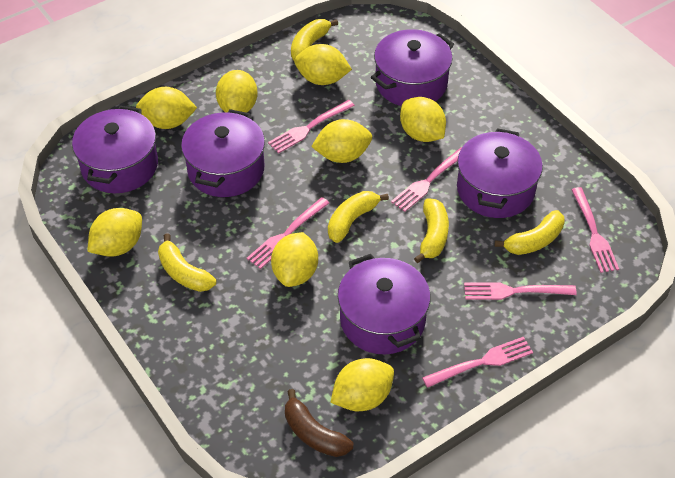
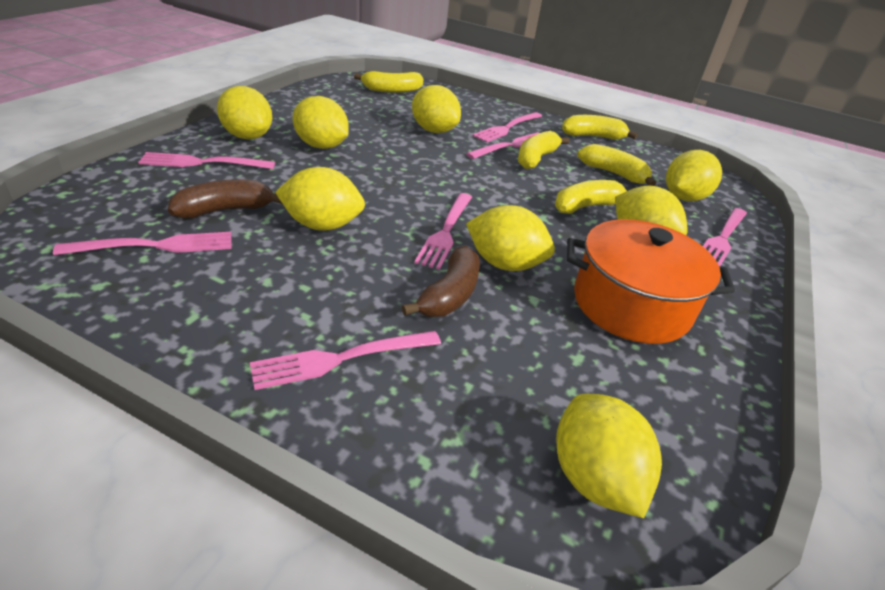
brown banana: 1 -> 2
orange pot: 0 -> 1
pink fork: 6 -> 7
purple pot: 5 -> 0

